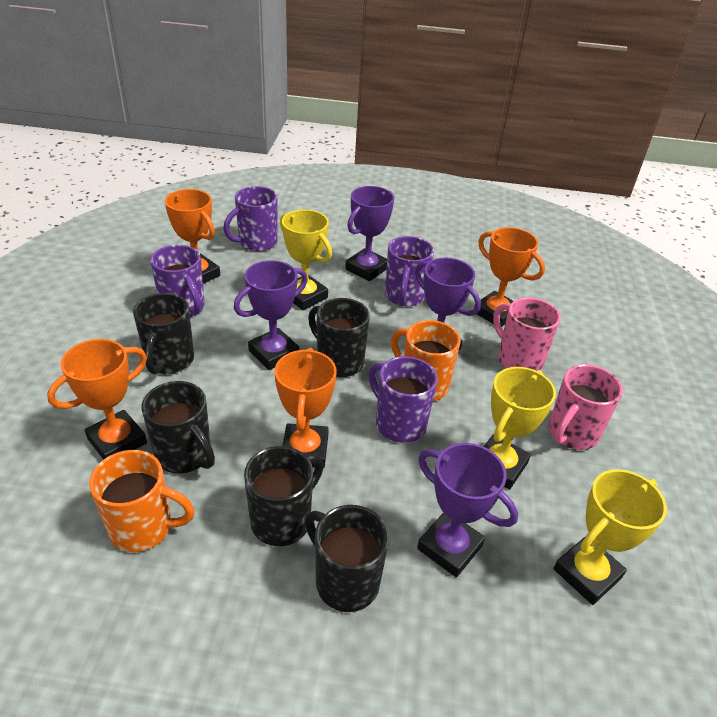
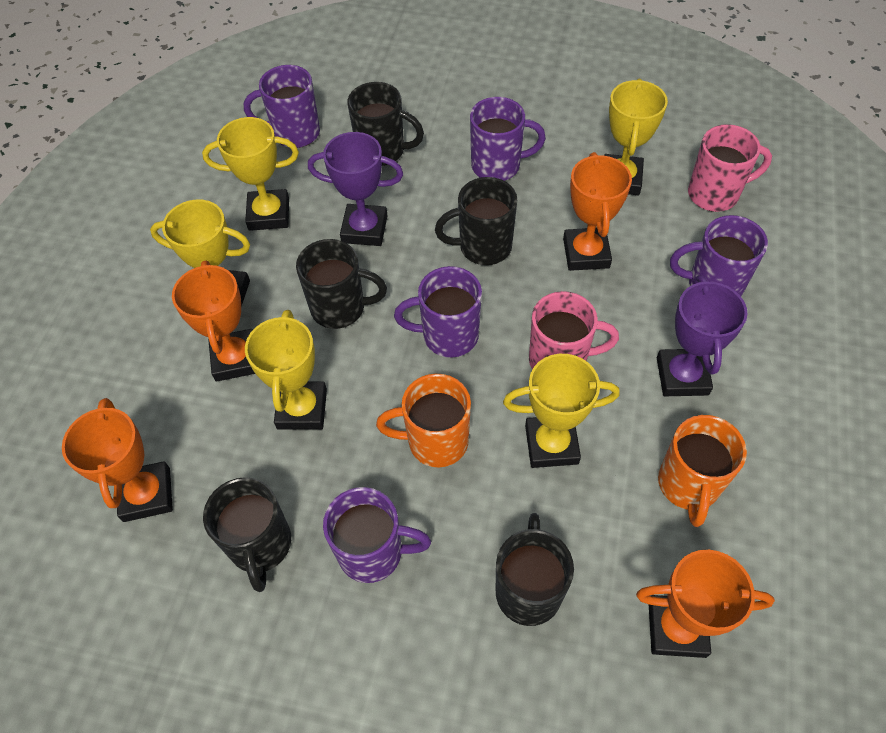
purple mug: 4 -> 5
purple trophy: 4 -> 2
yellow trophy: 3 -> 5

